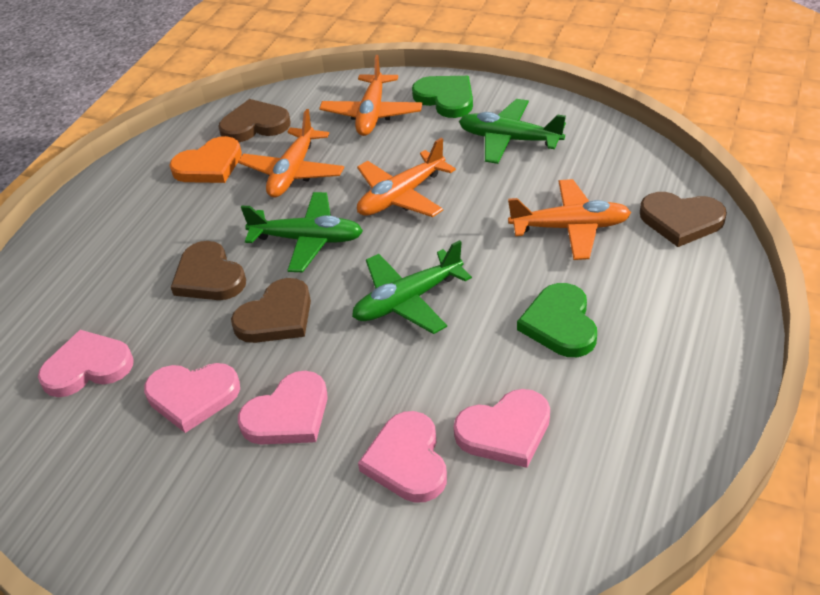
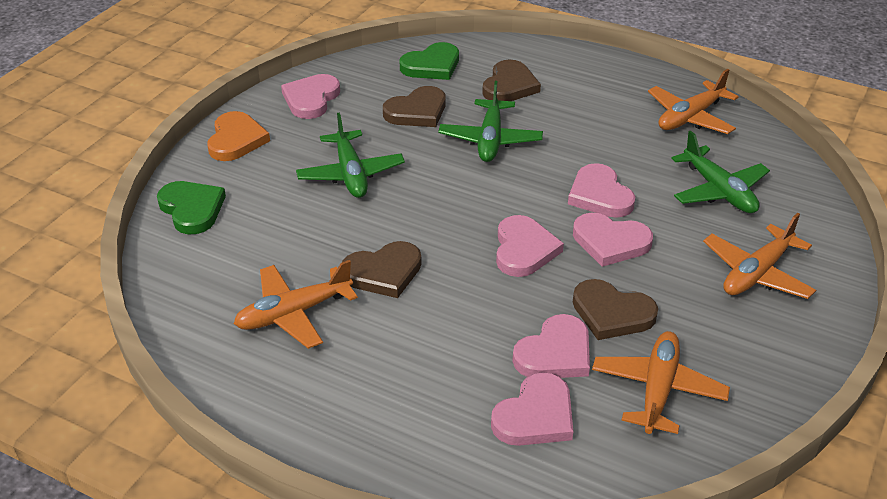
pink heart: 5 -> 6

